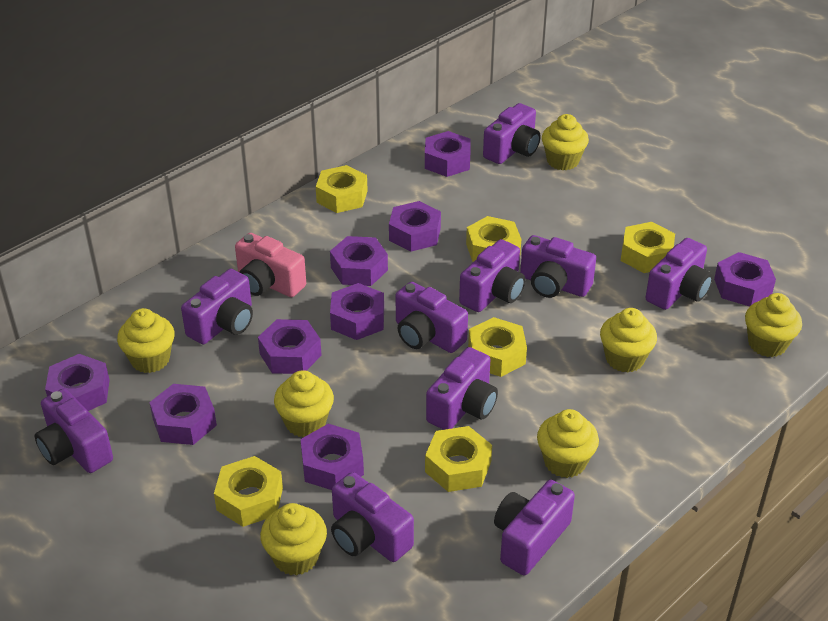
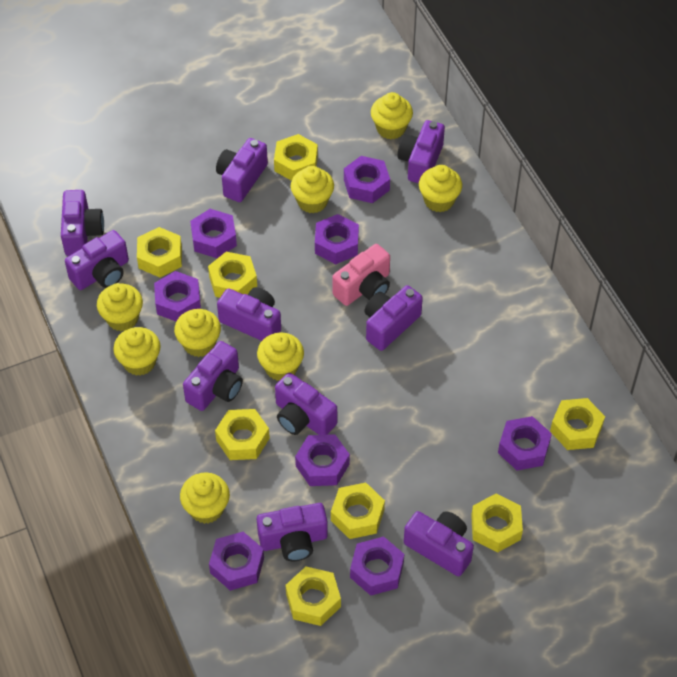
purple nut: 9 -> 8
yellow cupcake: 7 -> 8
yellow nut: 6 -> 8

